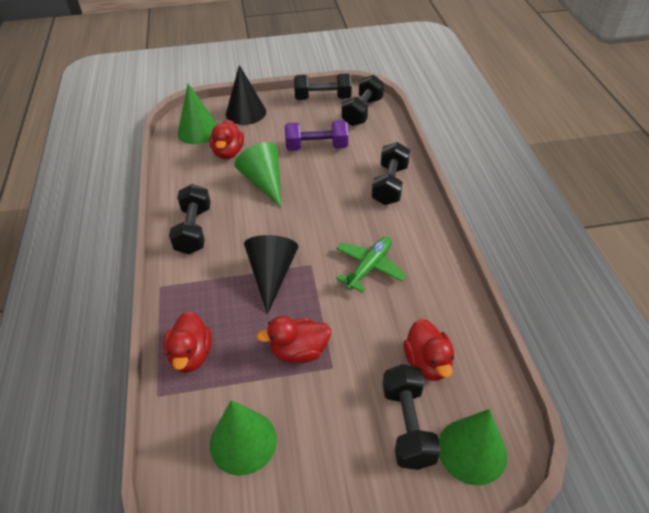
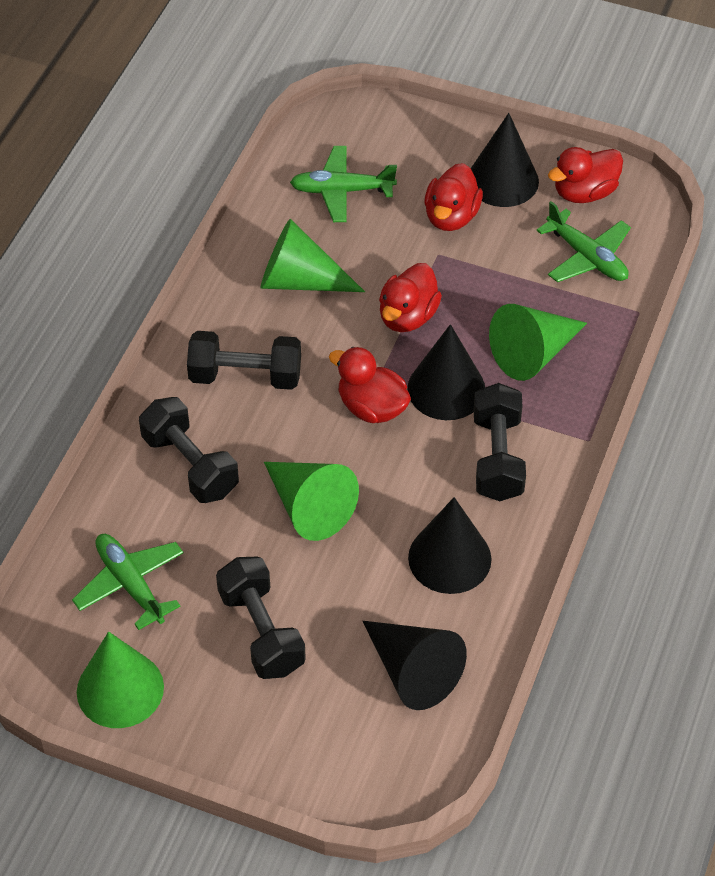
black cone: 2 -> 4
black dumbbell: 5 -> 4
green plane: 1 -> 3
purple dumbbell: 1 -> 0

